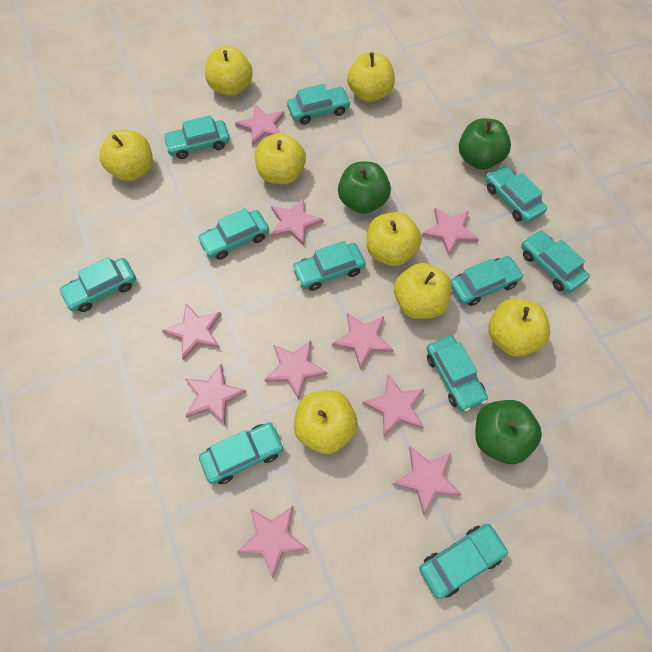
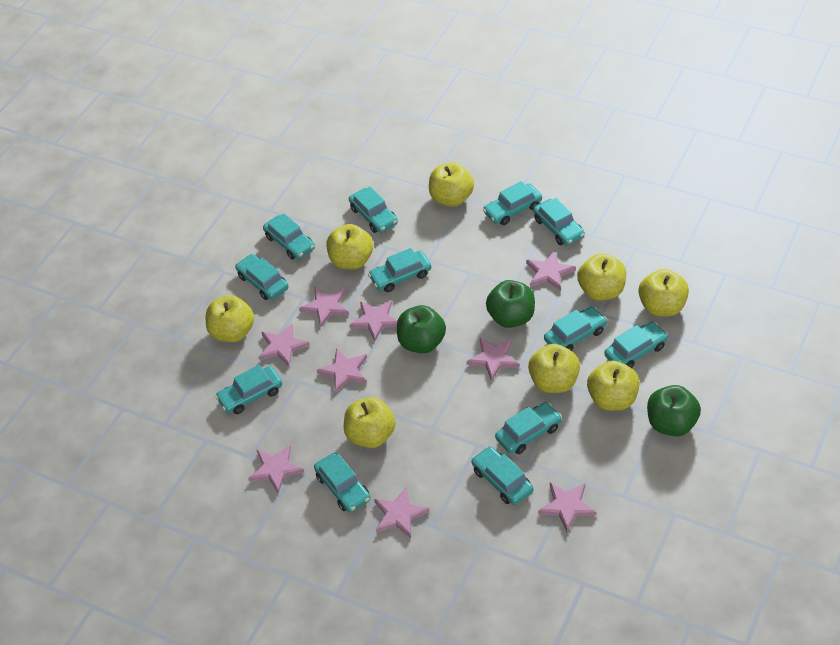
pink star: 10 -> 9
turquoise car: 11 -> 12

